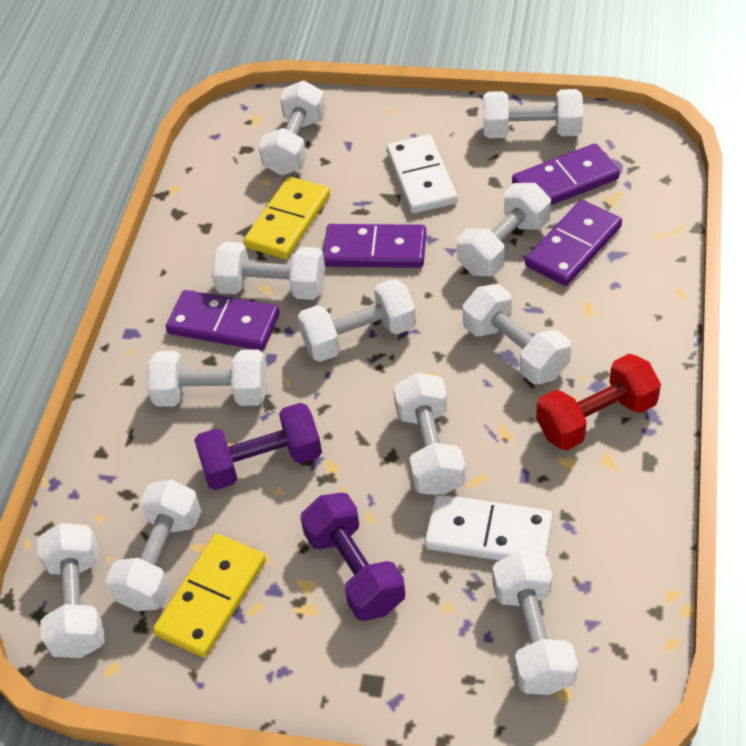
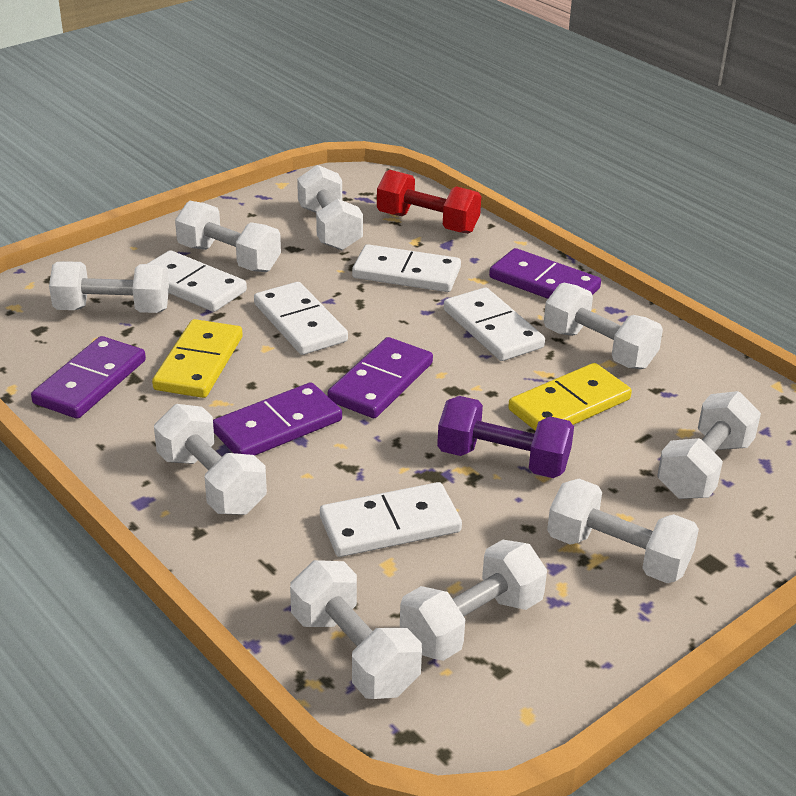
purple dumbbell: 2 -> 1
white domino: 2 -> 5
white dumbbell: 11 -> 9

